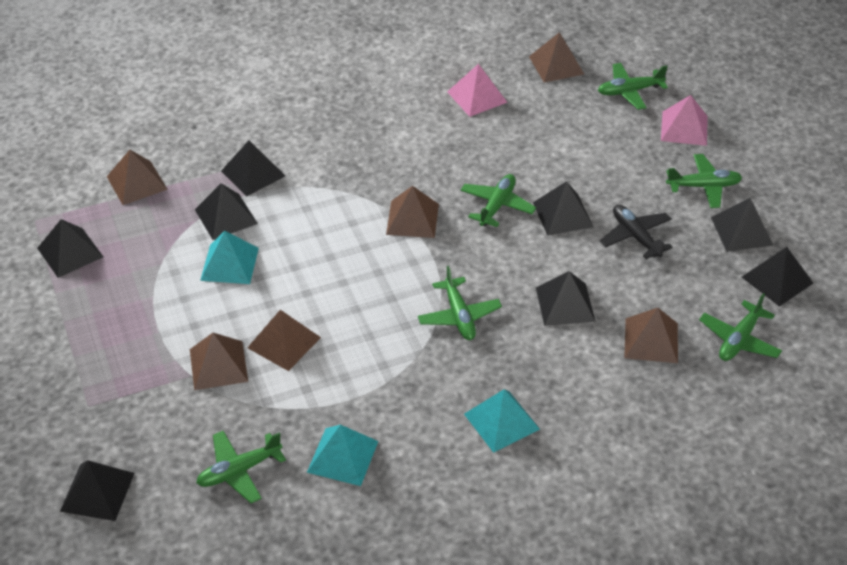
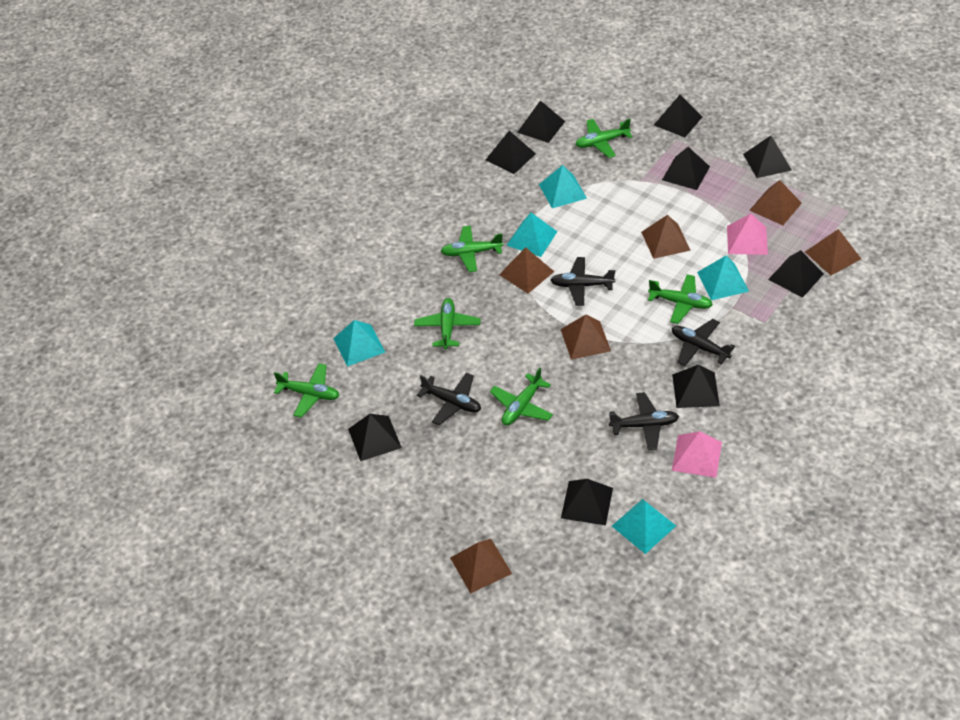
black plane: 1 -> 4
black pyramid: 8 -> 9
turquoise pyramid: 3 -> 5

